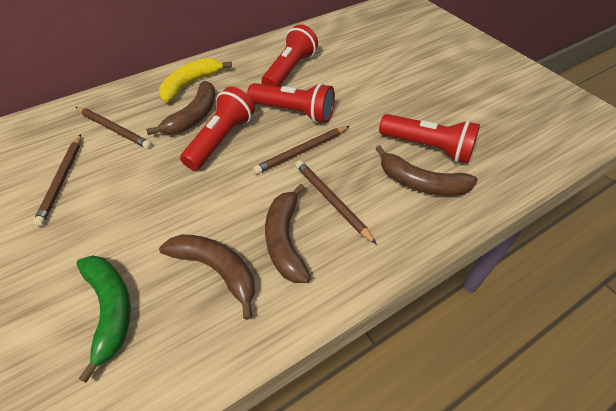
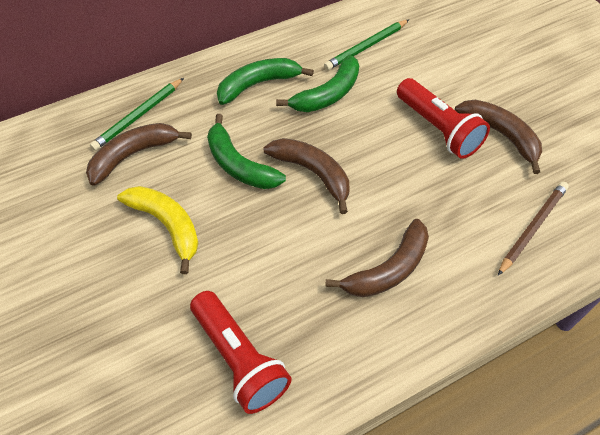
brown pencil: 4 -> 1
green banana: 1 -> 3
green pencil: 0 -> 2
red flashlight: 4 -> 2

